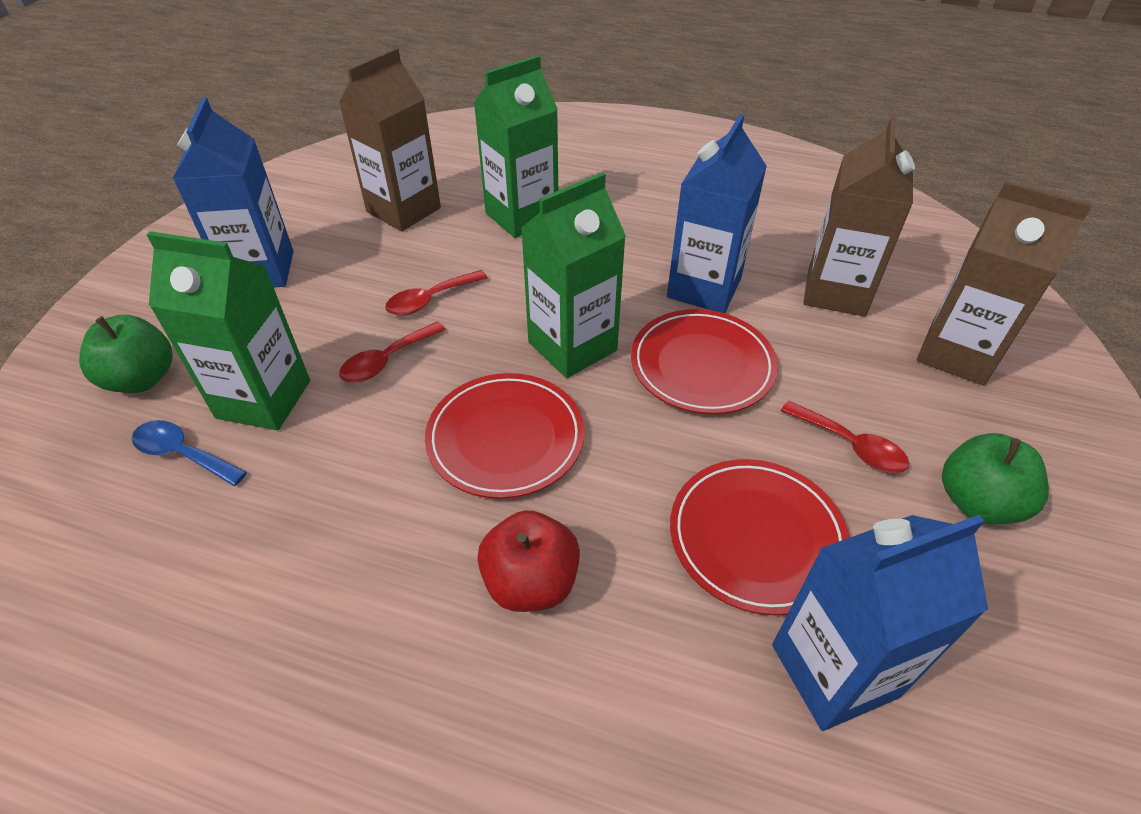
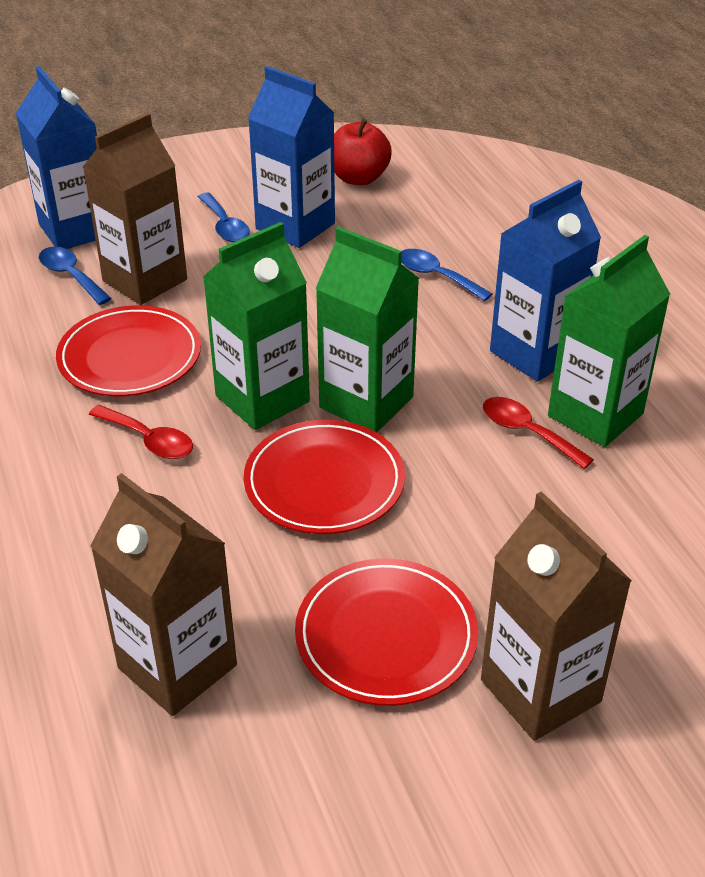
blue spoon: 1 -> 3
green apple: 2 -> 0
red spoon: 3 -> 2

